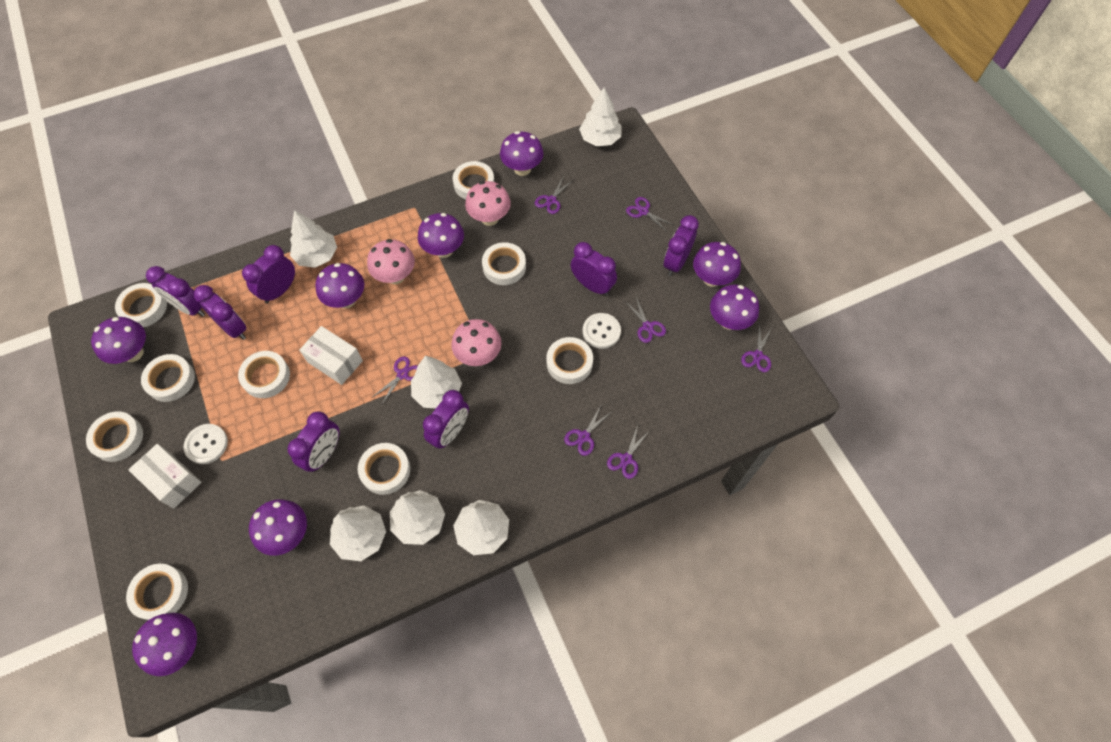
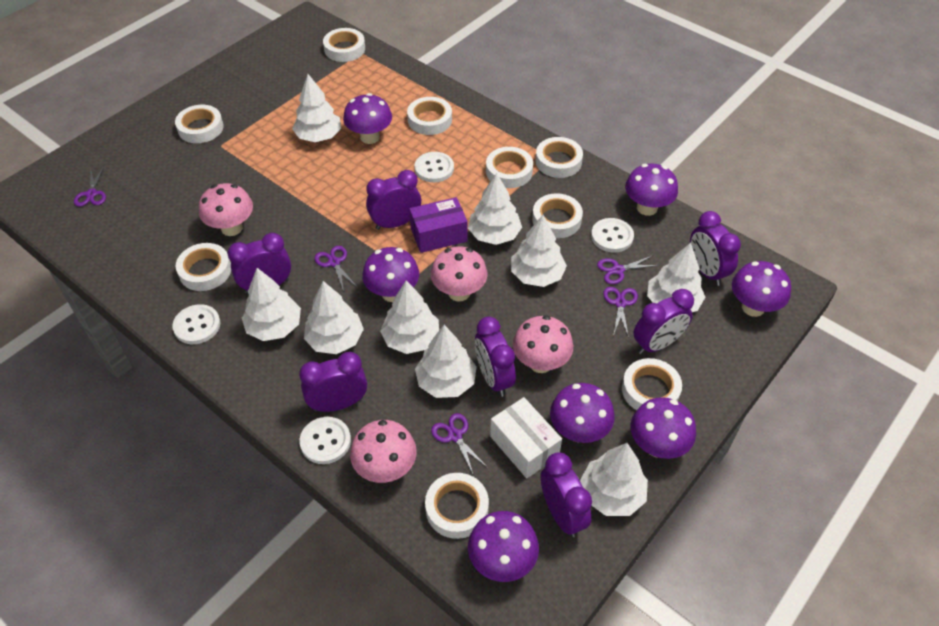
pink mushroom: 3 -> 4
purple box: 0 -> 1
purple mushroom: 8 -> 7
purple scissors: 7 -> 5
white box: 2 -> 1
white button: 2 -> 4
white tree: 6 -> 9

